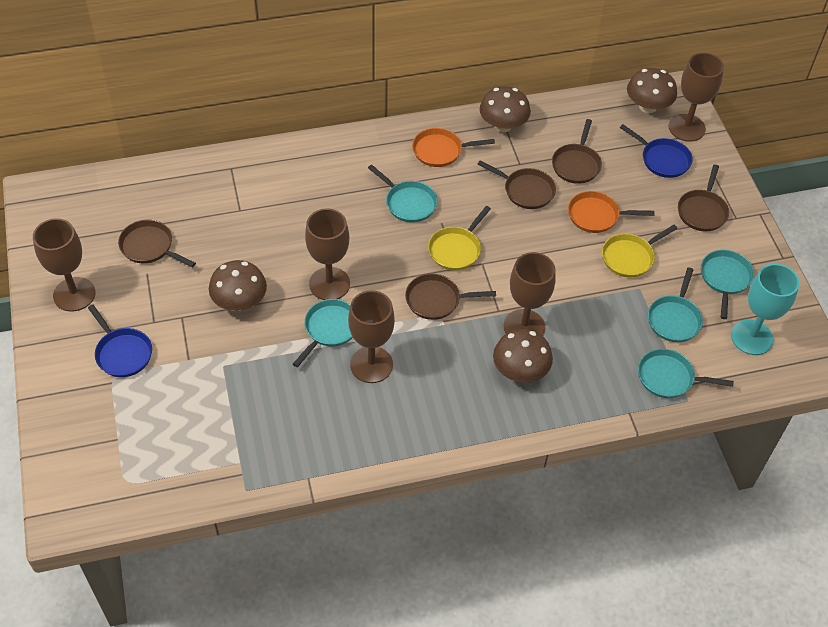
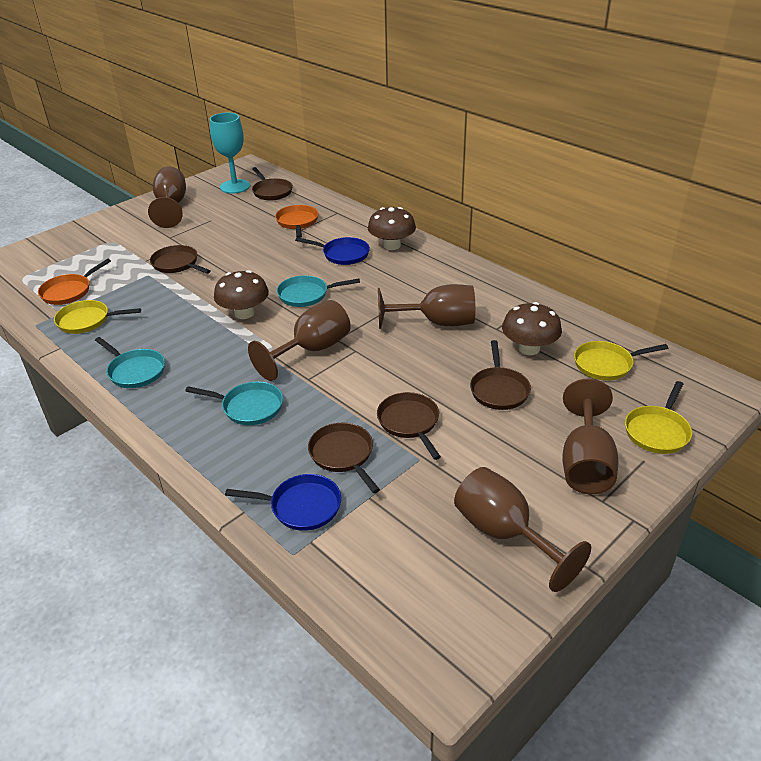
brown mushroom: 4 -> 3
turquoise pan: 5 -> 3
yellow pan: 2 -> 3

